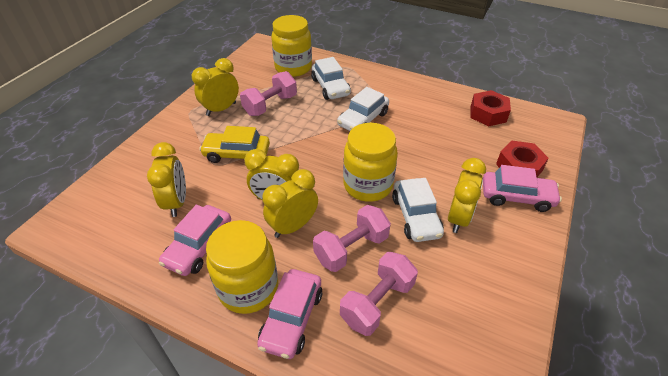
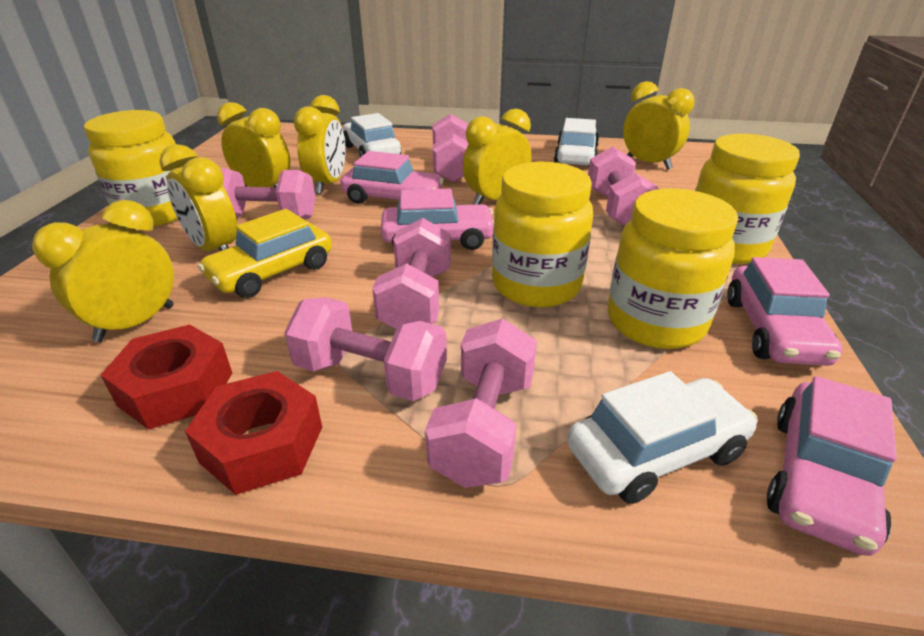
pink car: 3 -> 4
pink dumbbell: 3 -> 6
yellow clock: 5 -> 6
yellow jar: 3 -> 4

